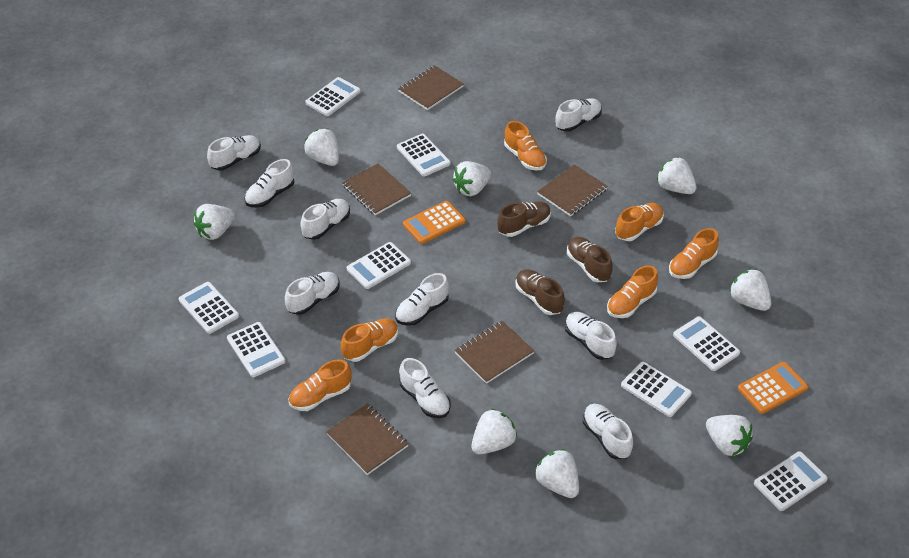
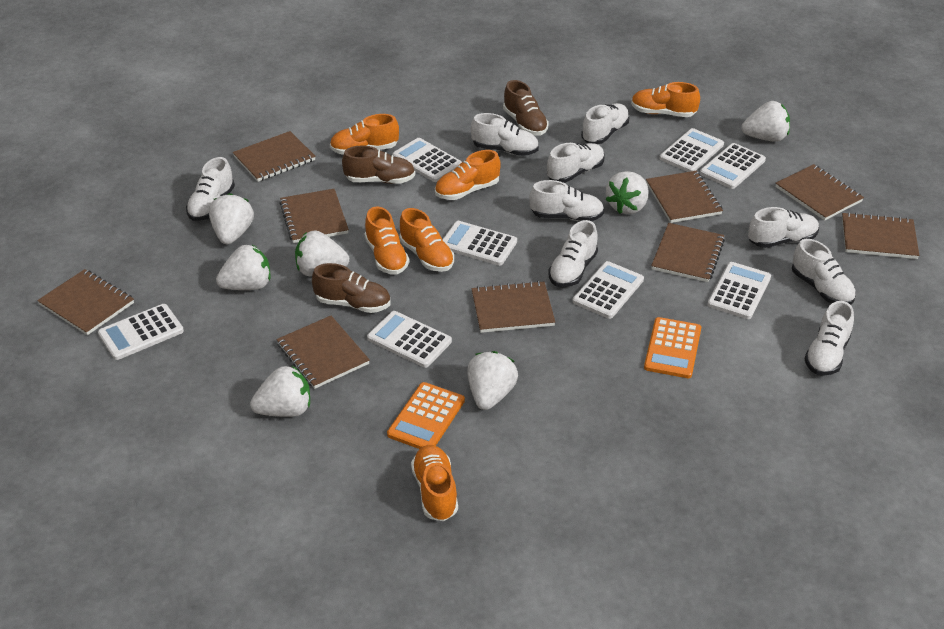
brown notebook: 5 -> 9
white strawberry: 8 -> 7

